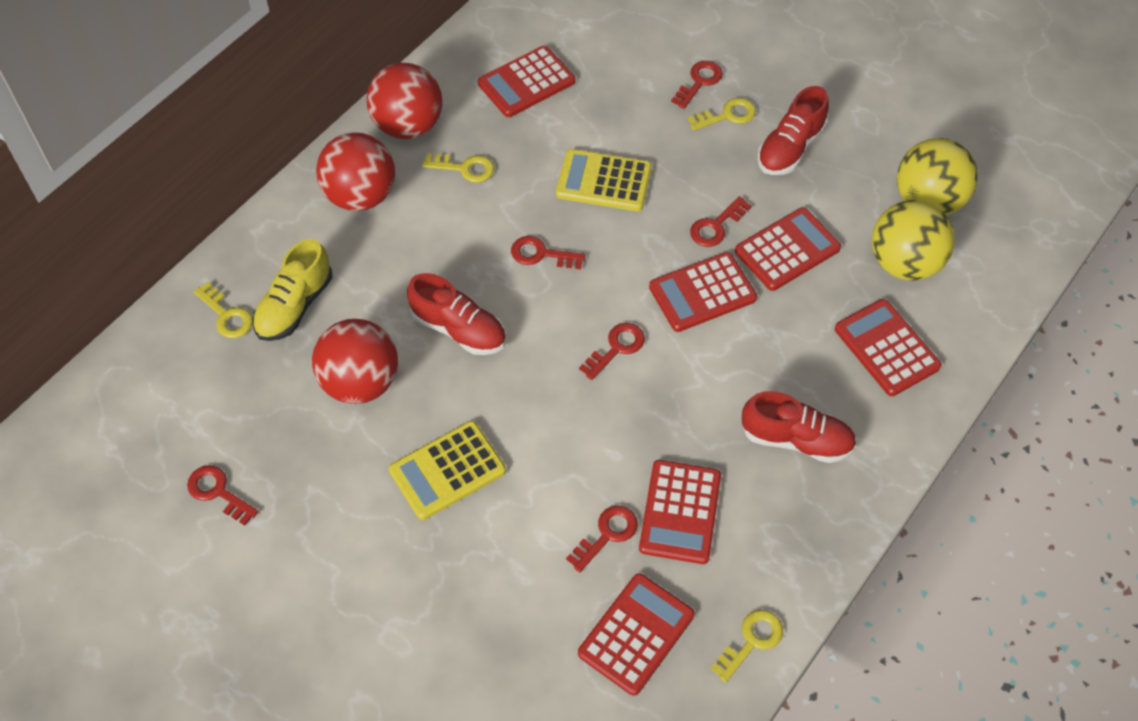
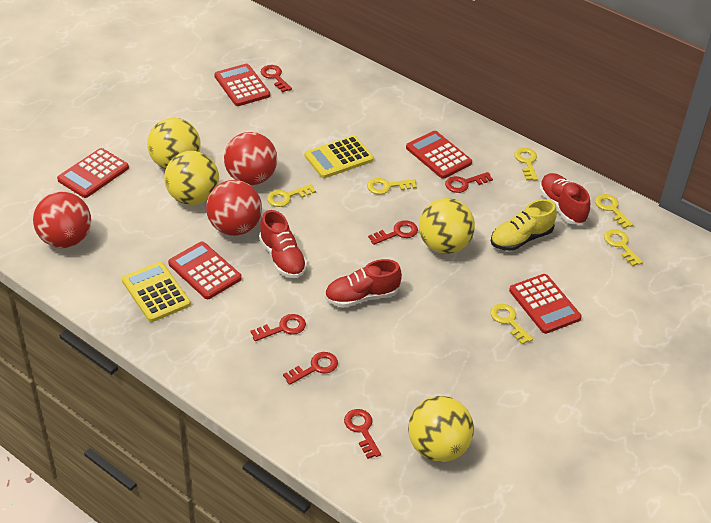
red calculator: 6 -> 5
yellow ball: 2 -> 4
yellow key: 4 -> 6

